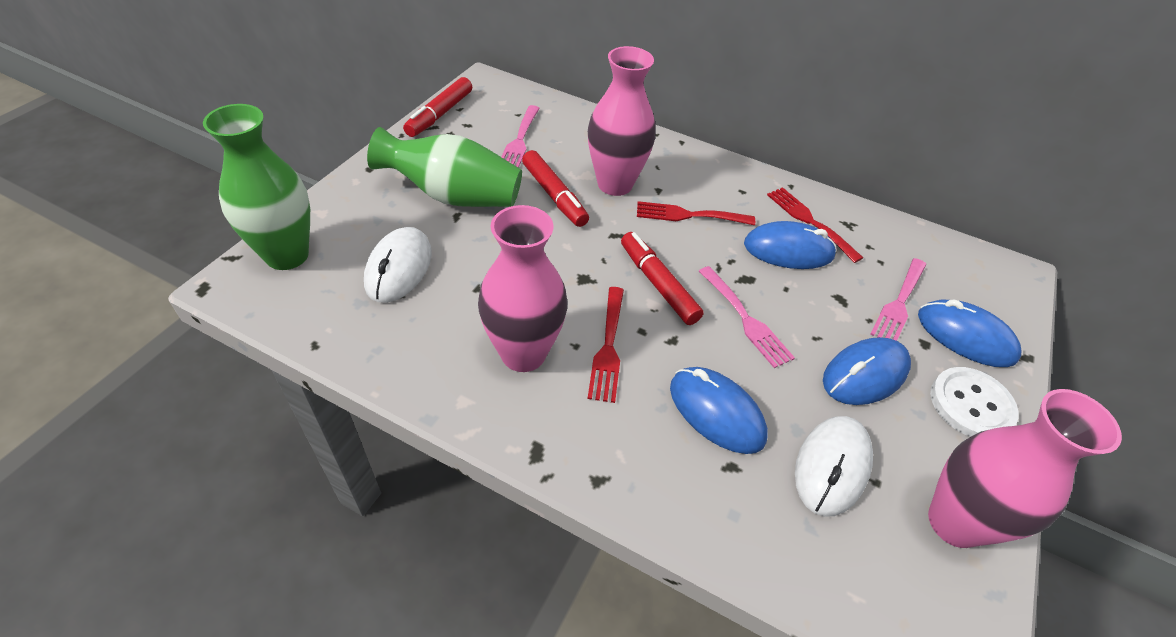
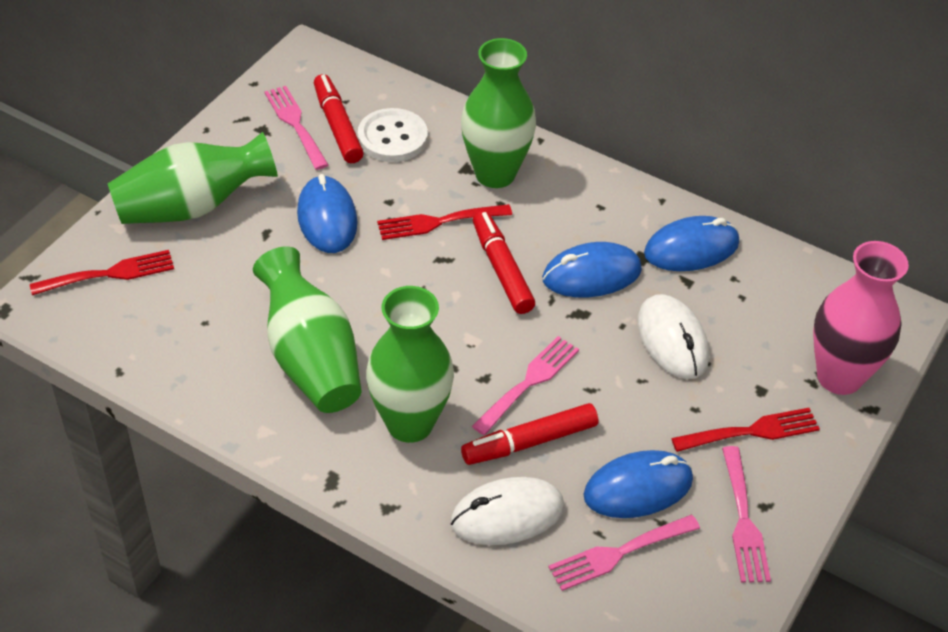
green vase: 2 -> 4
pink fork: 3 -> 4
pink vase: 3 -> 1

